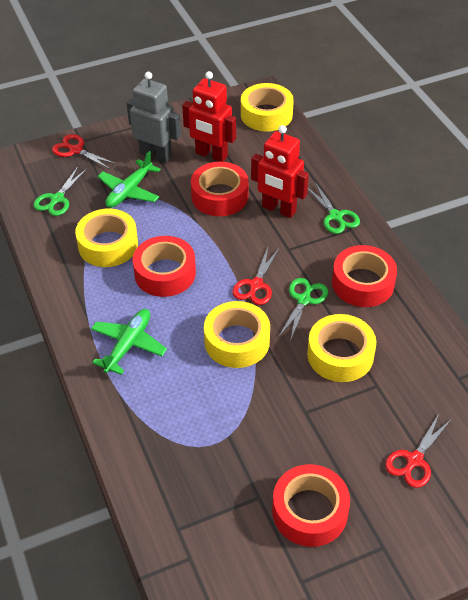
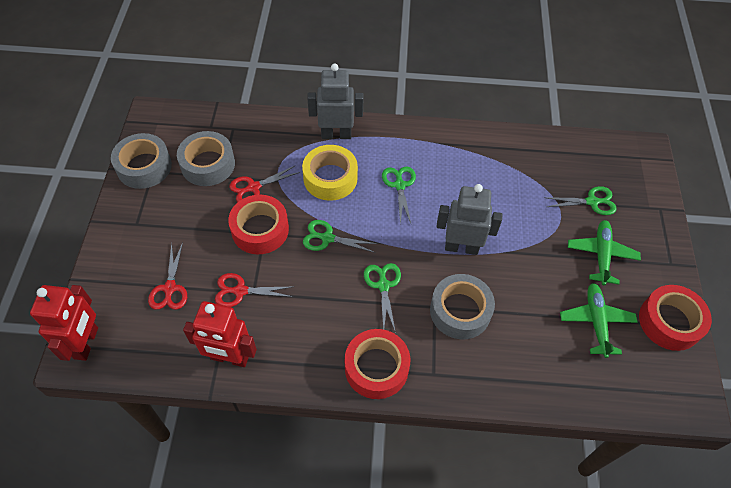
green scissors: 3 -> 4
grey robot: 1 -> 2
grey tape: 0 -> 3
red tape: 4 -> 3
yellow tape: 4 -> 1

